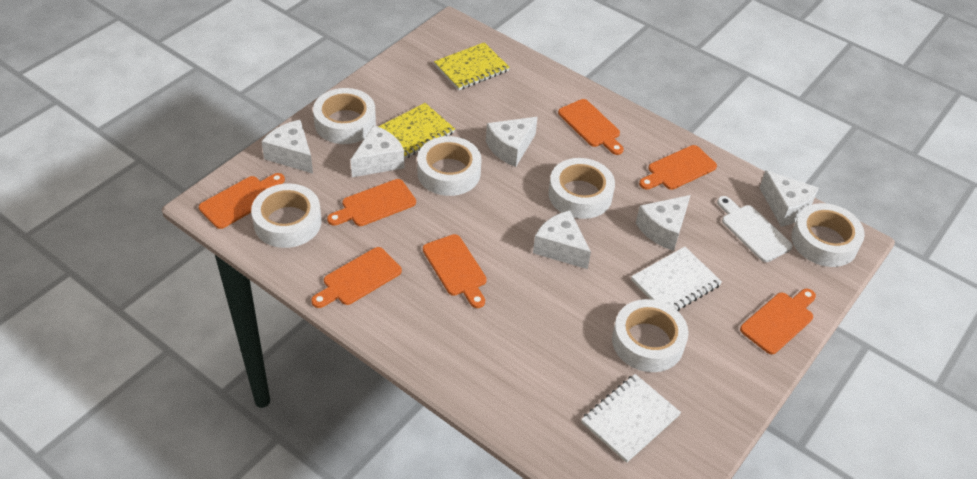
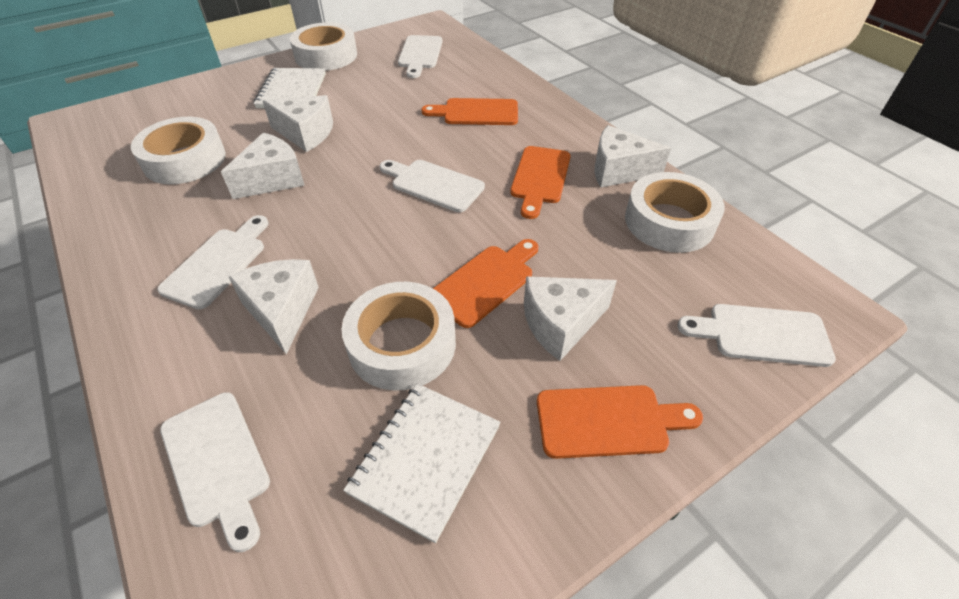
orange cutting board: 7 -> 4
white cheese: 6 -> 5
white cutting board: 1 -> 5
white tape: 6 -> 4
yellow notebook: 2 -> 0

